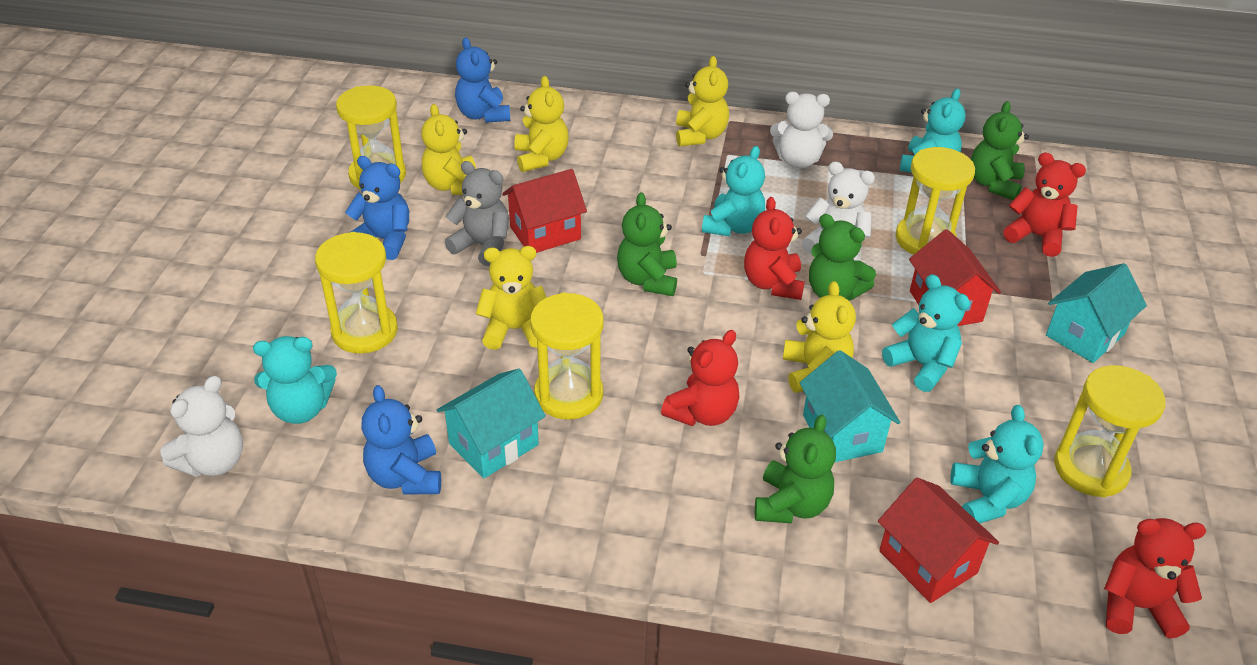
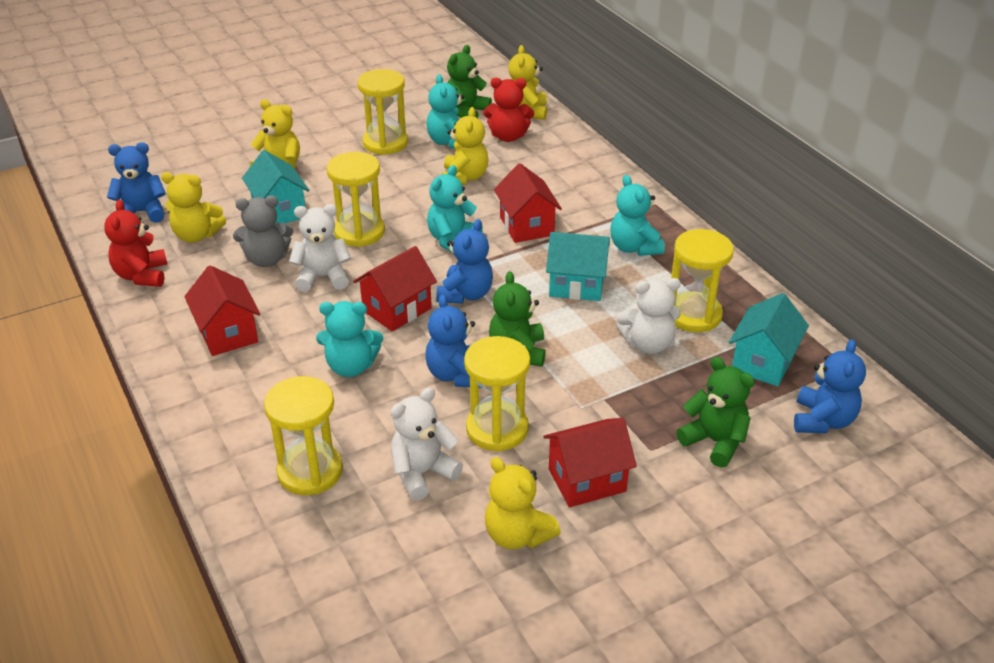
blue teddy bear: 3 -> 4
green teddy bear: 4 -> 3
red house: 3 -> 4
red teddy bear: 4 -> 2
turquoise teddy bear: 5 -> 4

